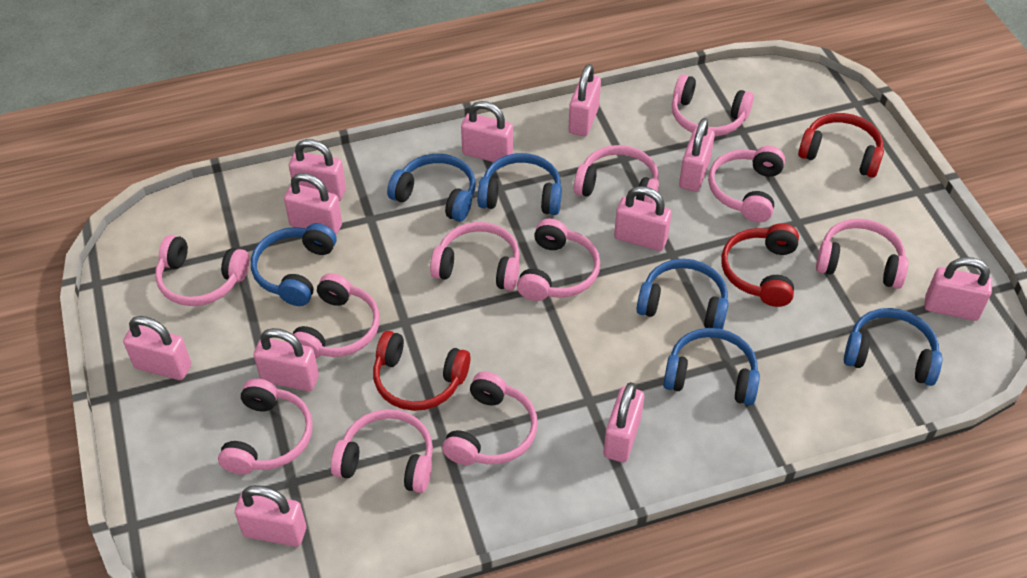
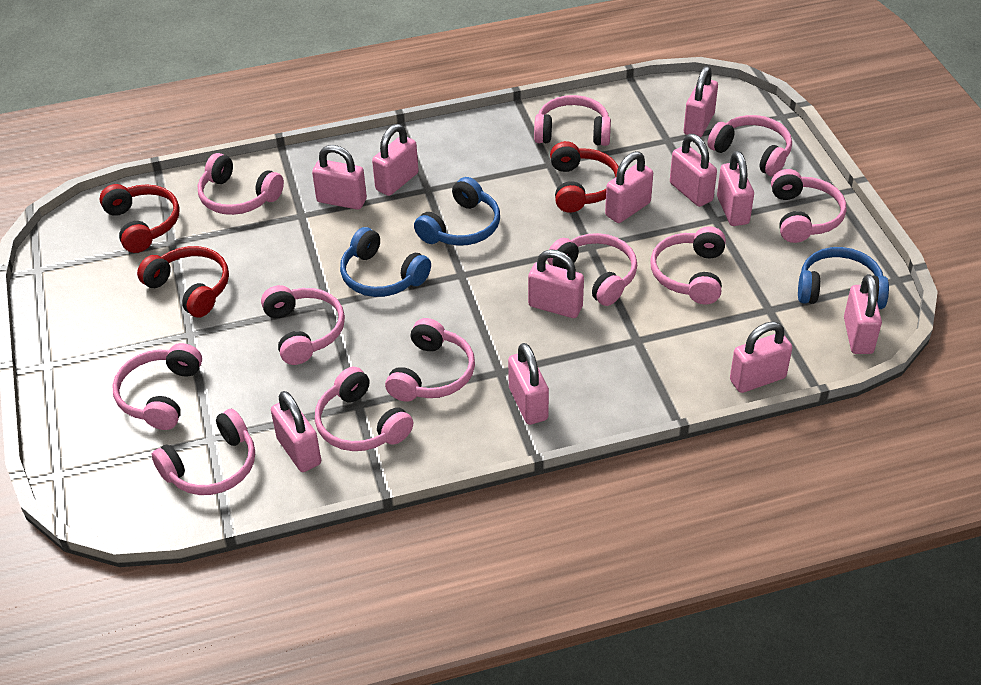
blue headphones: 6 -> 3

